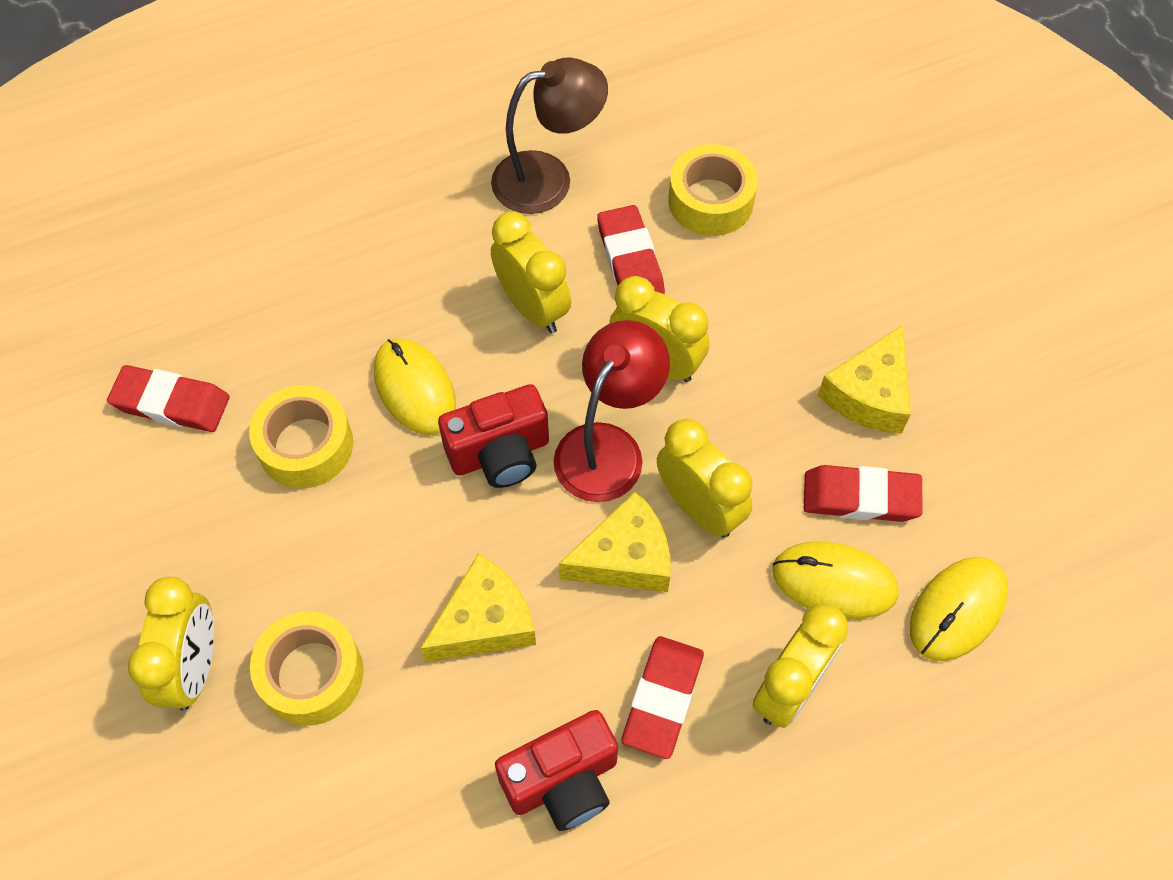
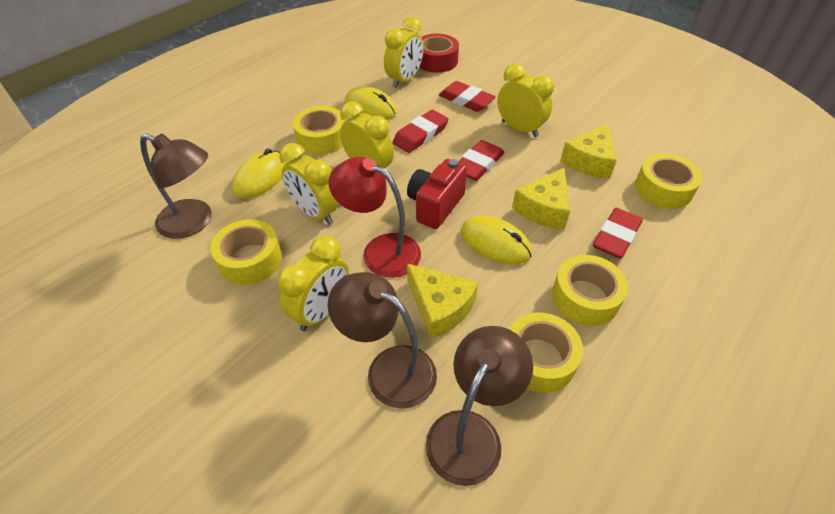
brown lamp: 1 -> 3
red camera: 2 -> 1
red tape: 0 -> 1
yellow tape: 3 -> 5

